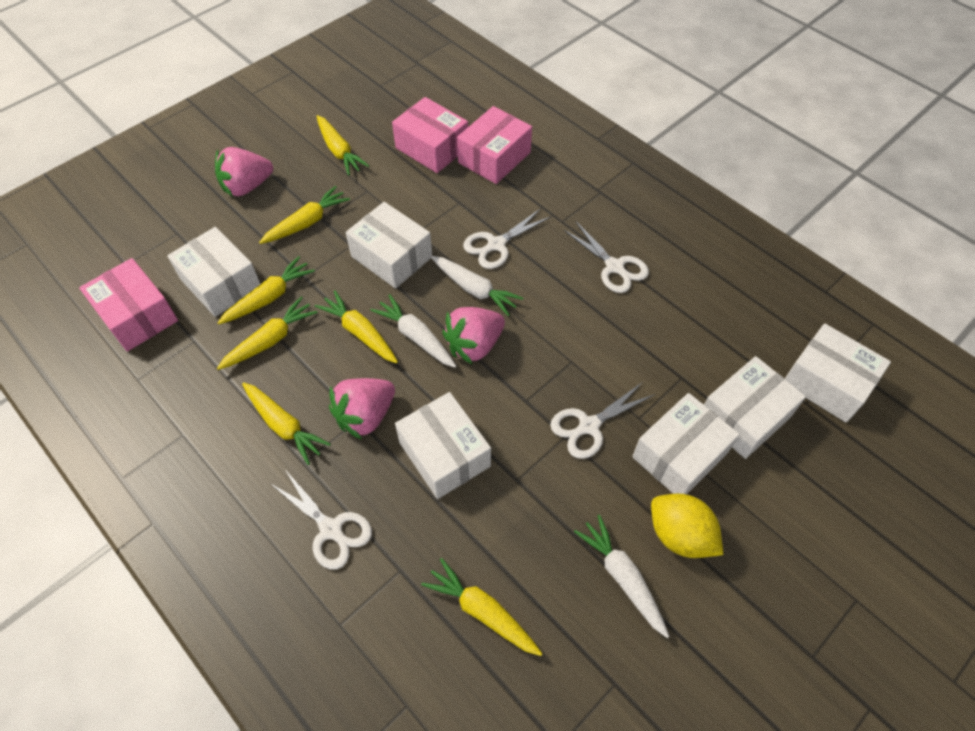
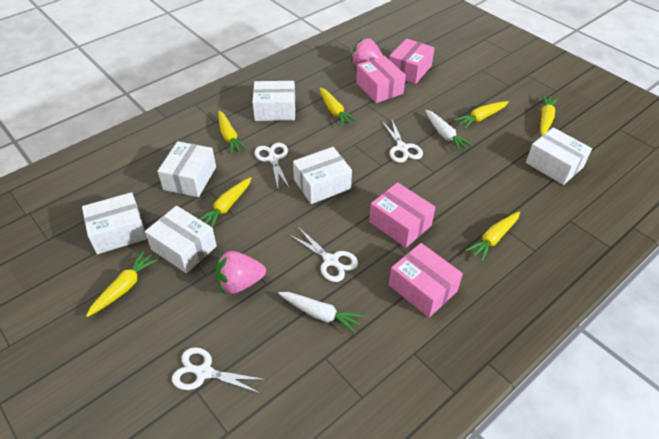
pink box: 3 -> 4
pink strawberry: 3 -> 2
white carrot: 3 -> 2
yellow lemon: 1 -> 0

